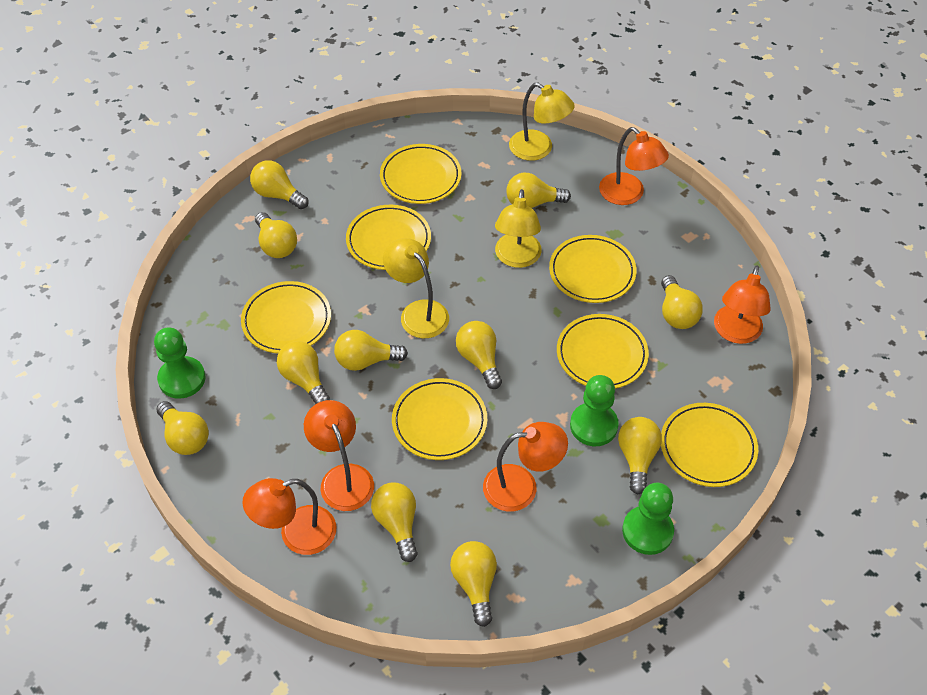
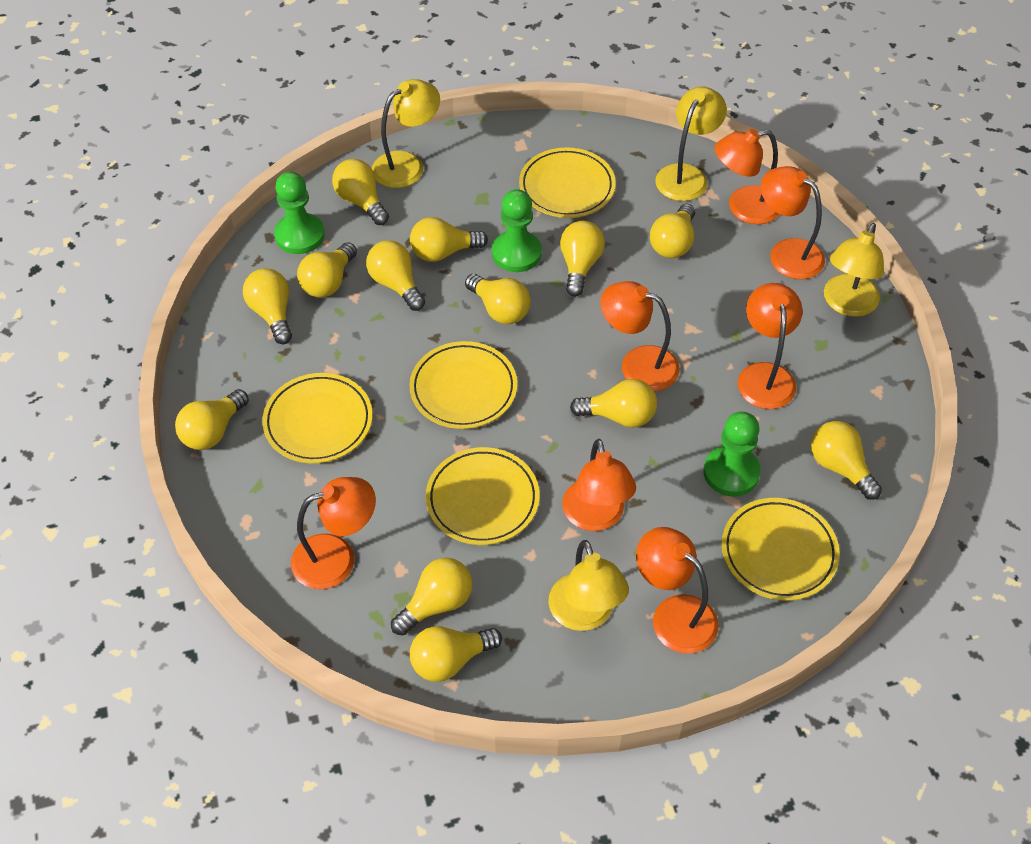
orange lamp: 5 -> 7
yellow lamp: 3 -> 4
yellow light bulb: 11 -> 13
yellow plate: 7 -> 5

